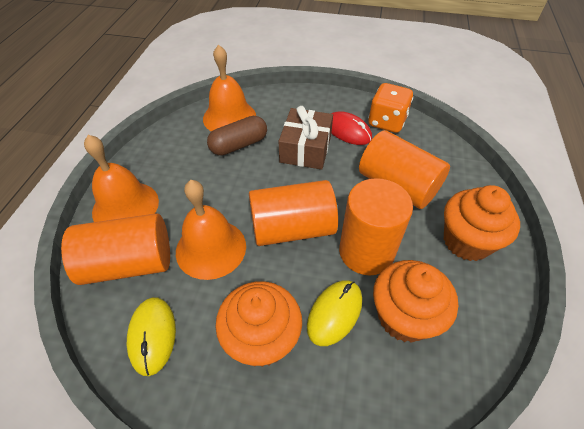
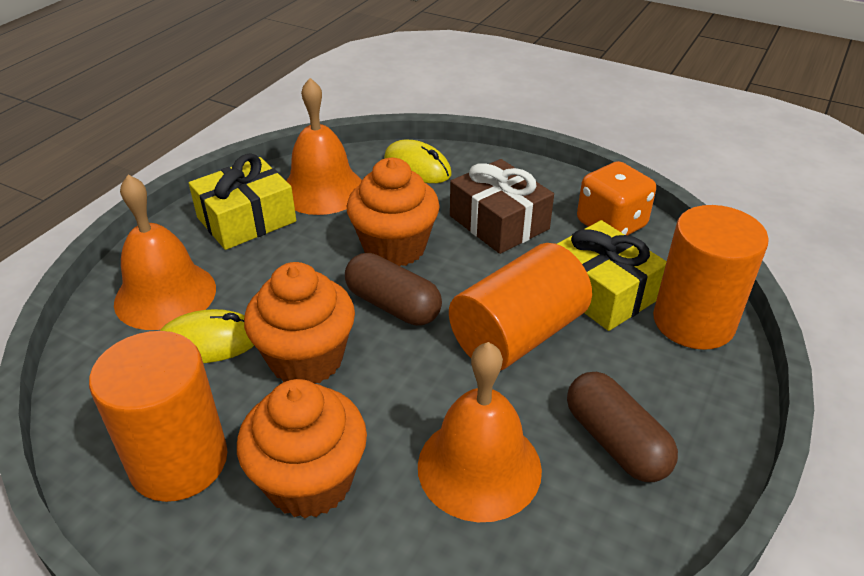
brown capsule: 1 -> 2
orange cylinder: 4 -> 3
red mouse: 1 -> 0
yellow gift: 0 -> 2

